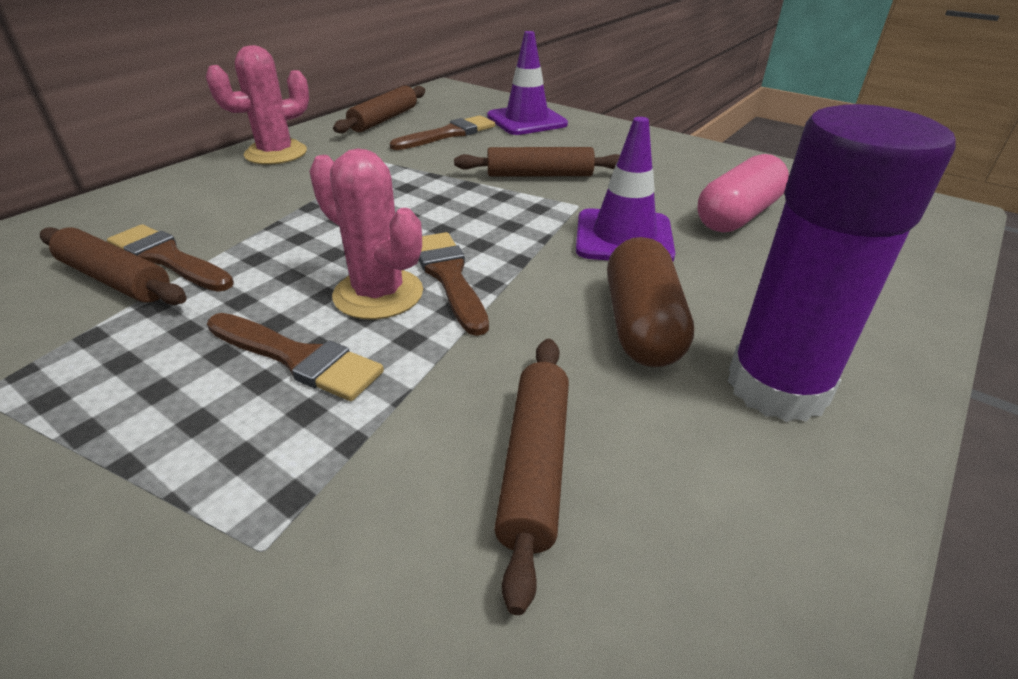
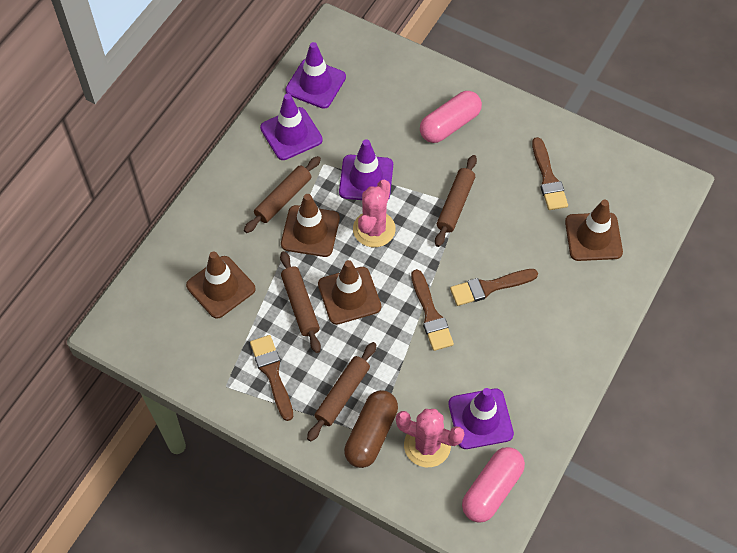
brown traffic cone: 0 -> 4
pink capsule: 1 -> 2
purple glue stick: 1 -> 0
purple traffic cone: 2 -> 4

